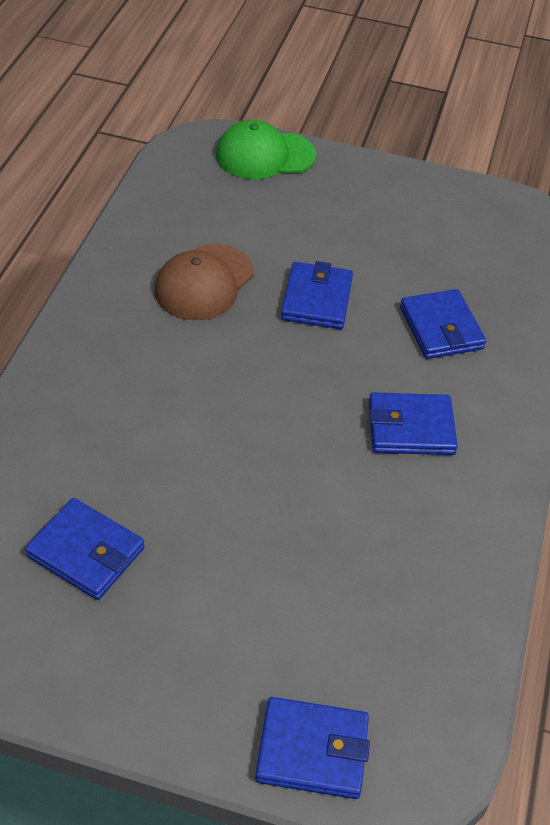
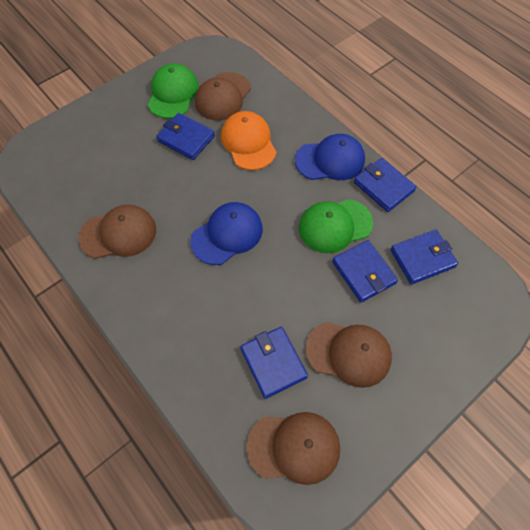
blue cap: 0 -> 2
brown cap: 1 -> 4
green cap: 1 -> 2
orange cap: 0 -> 1

